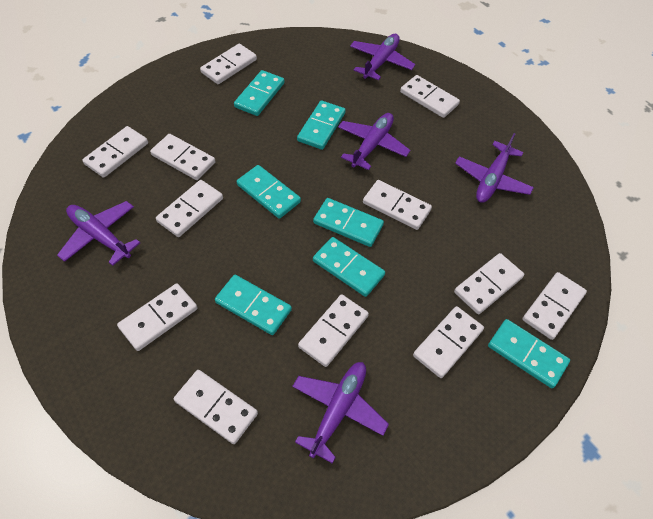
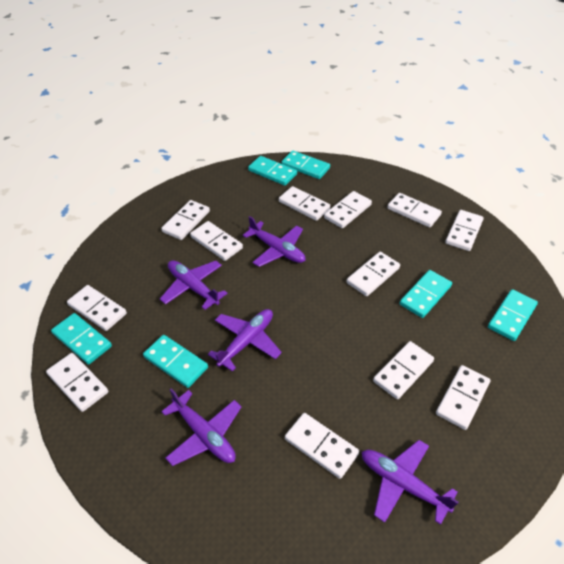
turquoise domino: 7 -> 6

